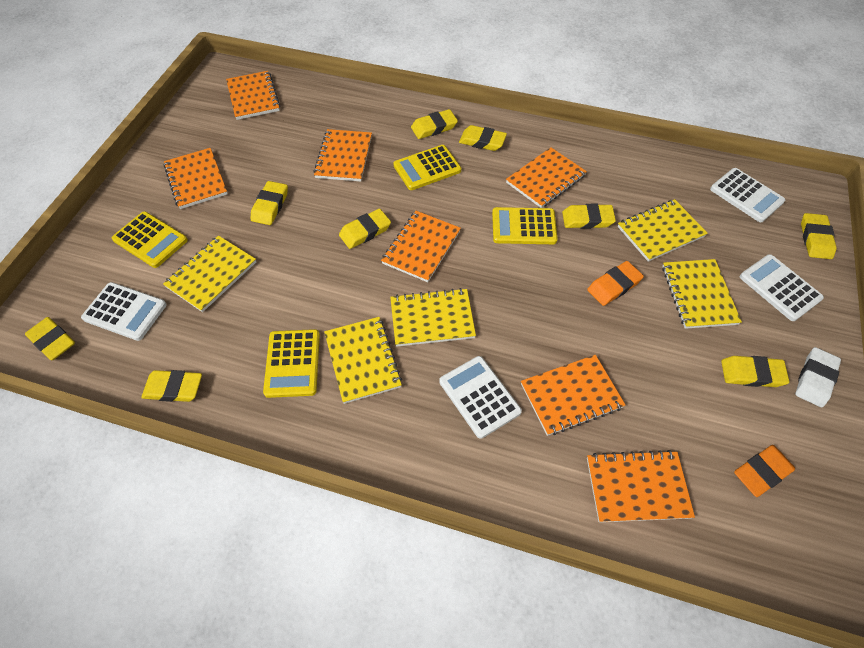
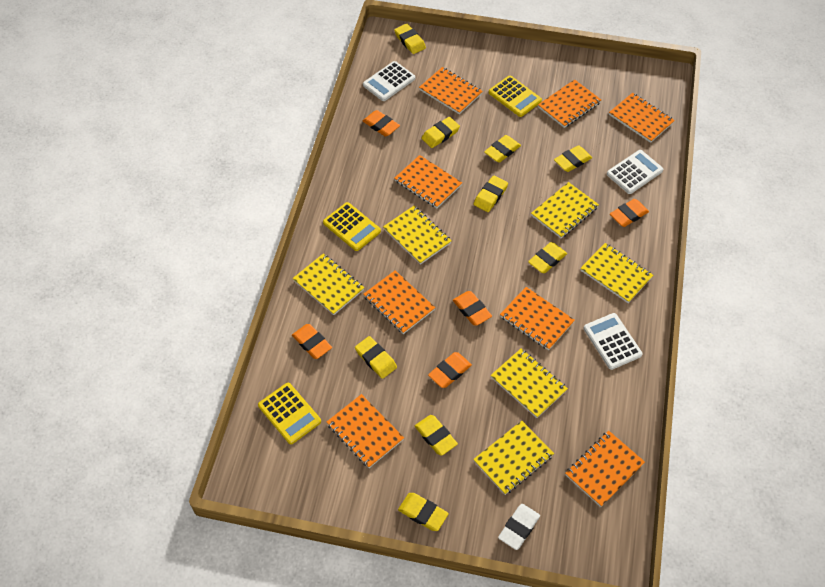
orange eraser: 2 -> 5
orange notebook: 7 -> 8
white calculator: 4 -> 3
yellow calculator: 4 -> 3
yellow notebook: 5 -> 6

